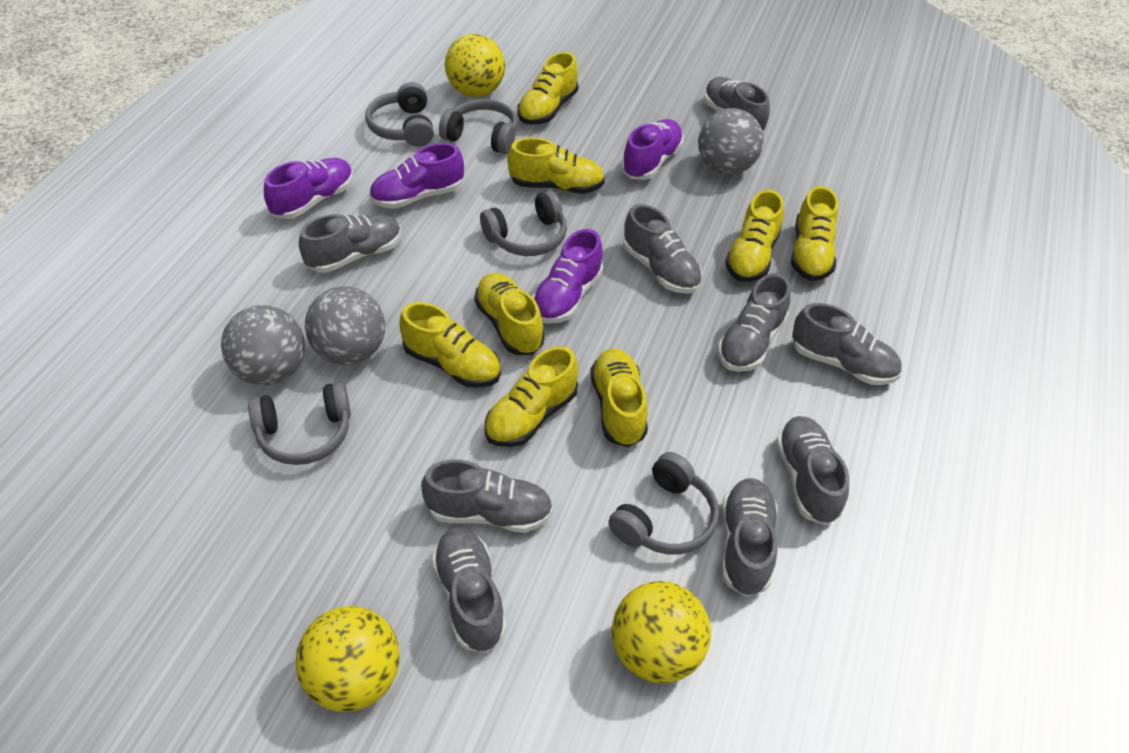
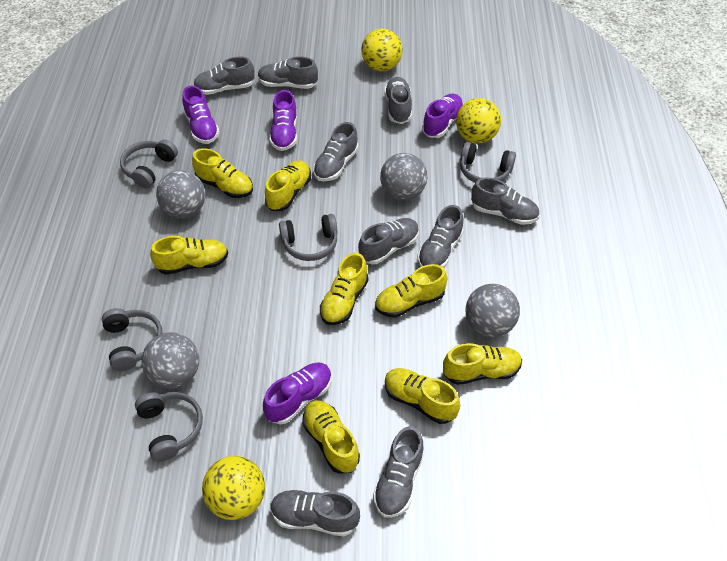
grey ball: 3 -> 4

